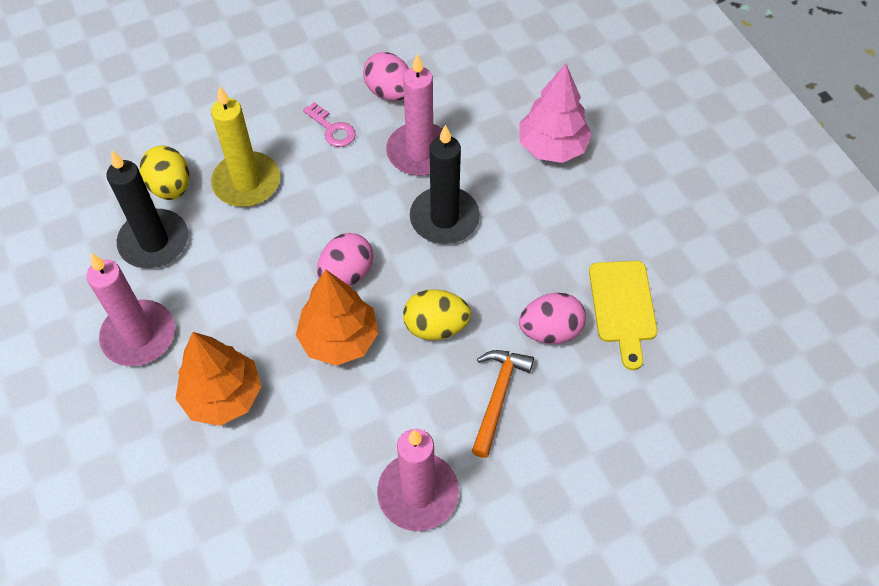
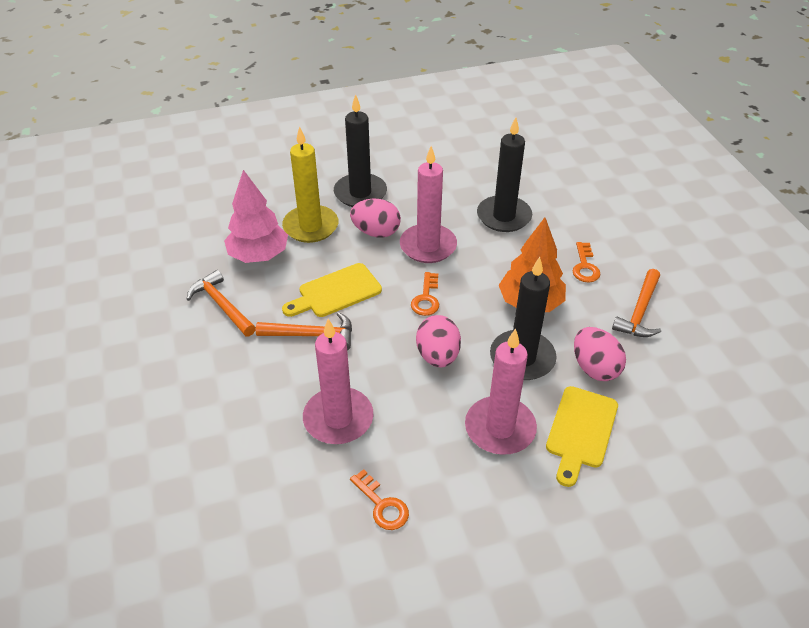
black candle: 2 -> 3
orange hammer: 1 -> 3
orange key: 0 -> 3
orange tree: 2 -> 1
pink key: 1 -> 0
yellow cutting board: 1 -> 2
yellow egg: 2 -> 0

